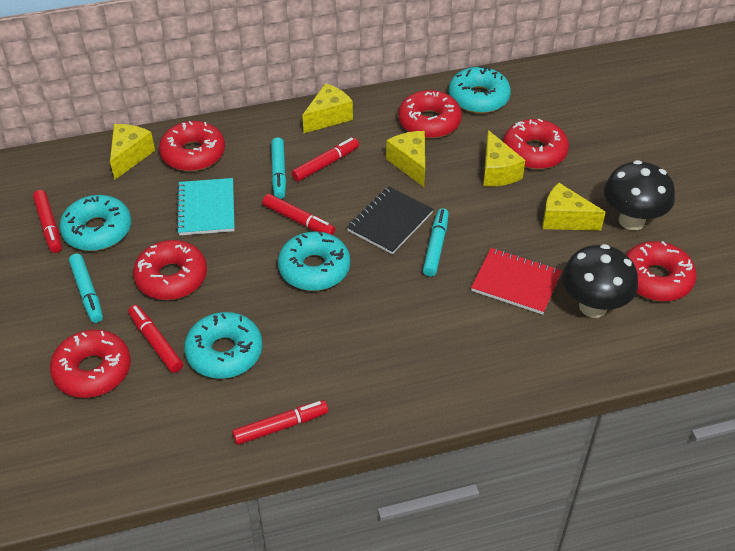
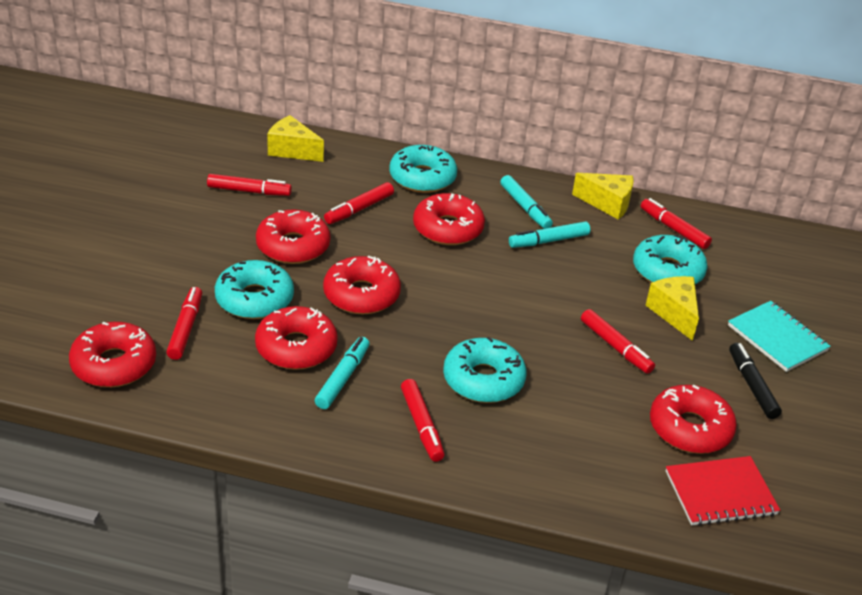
black marker: 0 -> 1
black mushroom: 2 -> 0
black notebook: 1 -> 0
red marker: 5 -> 6
yellow cheese: 5 -> 3

